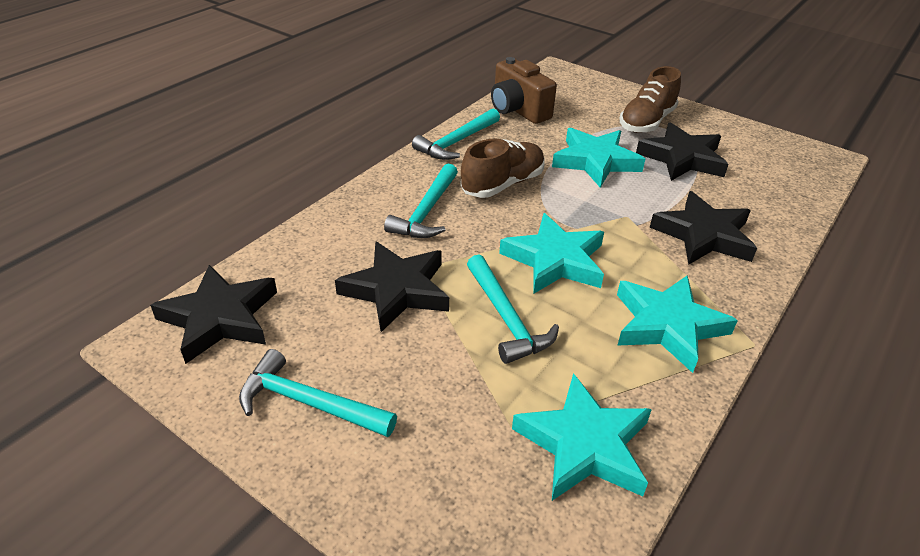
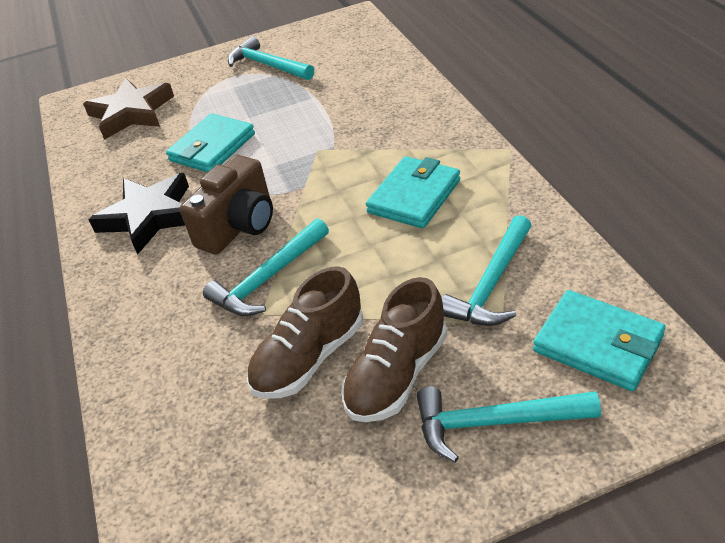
black star: 4 -> 1
brown star: 0 -> 1
turquoise star: 4 -> 0
turquoise wallet: 0 -> 3

